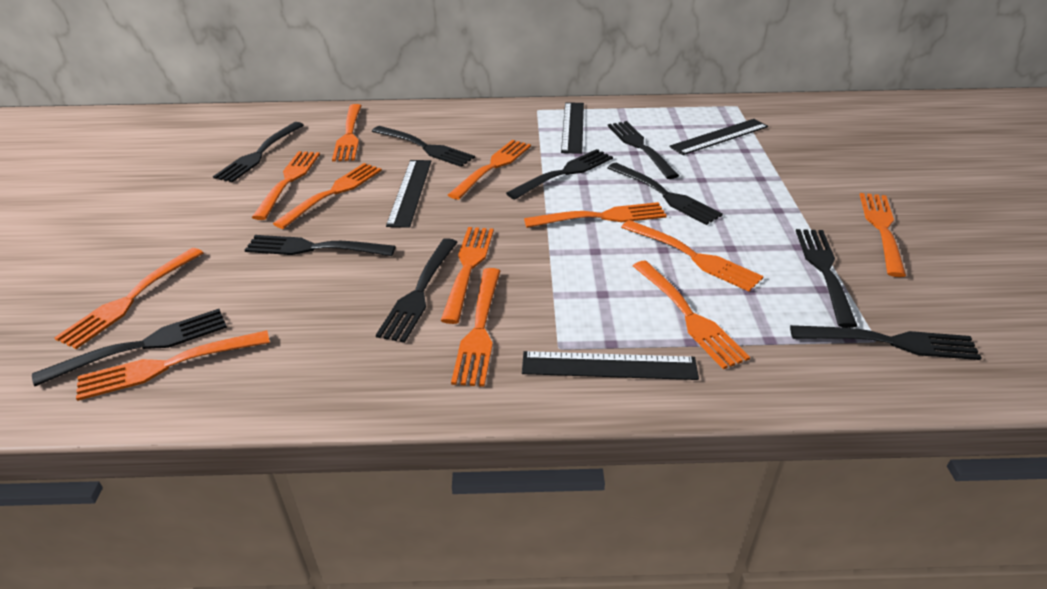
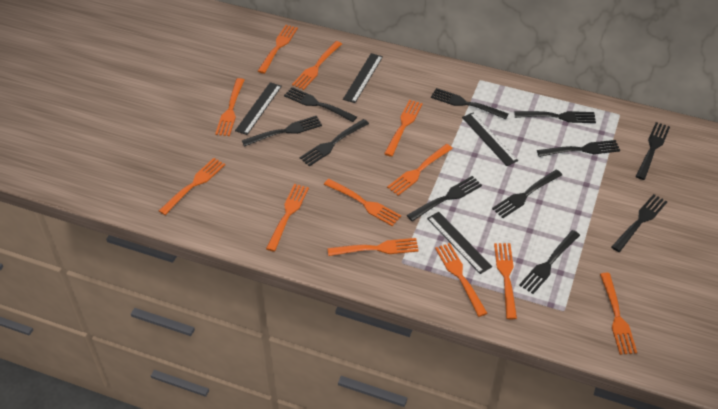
black fork: 10 -> 11

